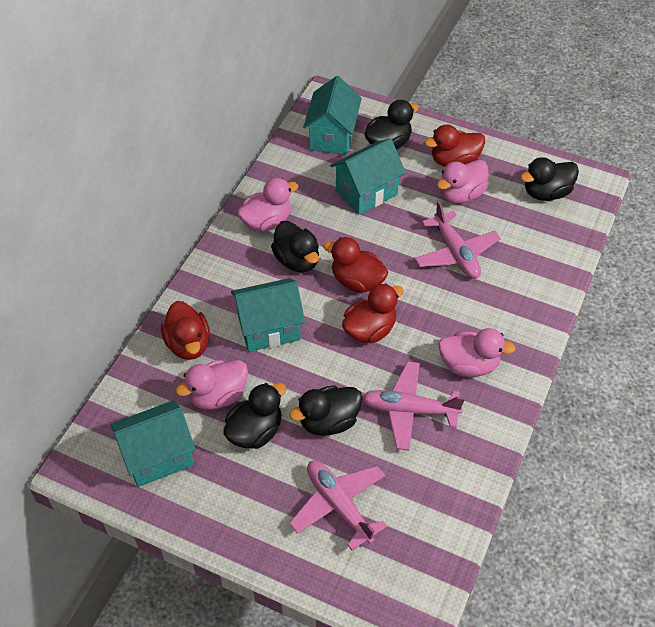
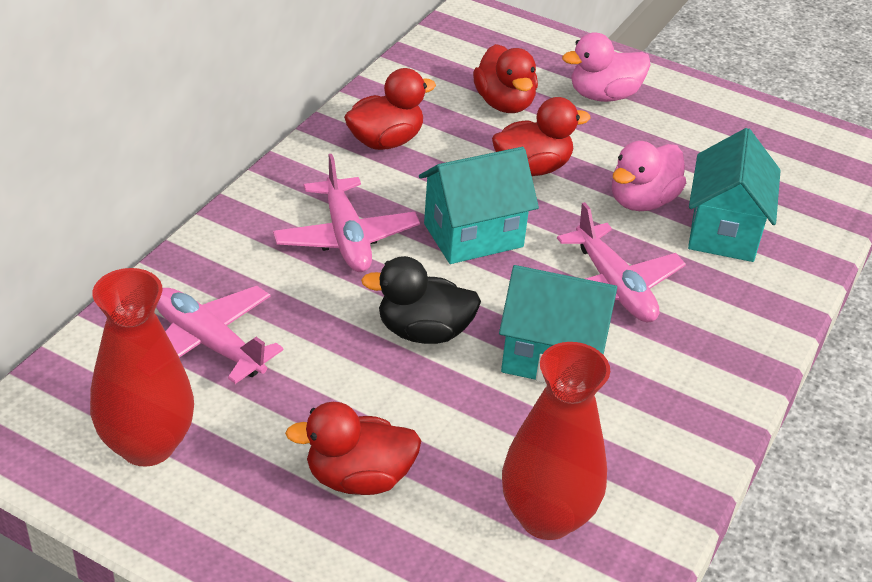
black duck: 5 -> 1
pink duck: 4 -> 2
red vase: 0 -> 2
turquoise house: 4 -> 3

